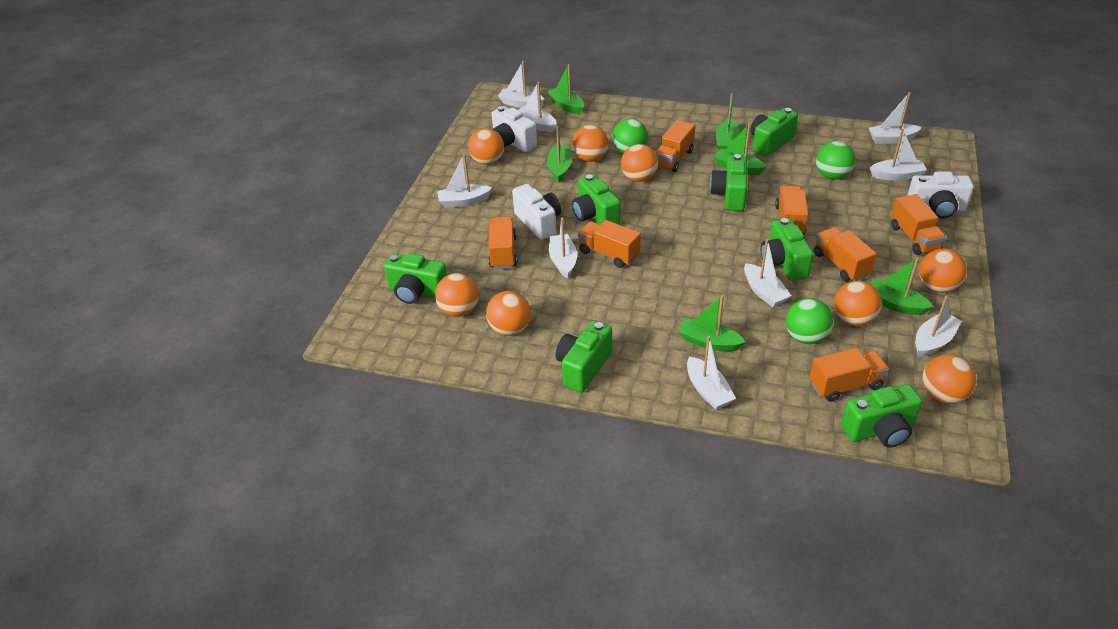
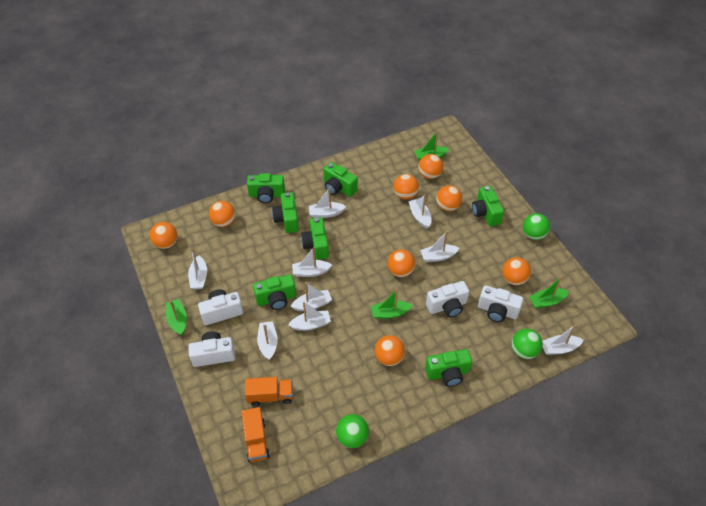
green boat: 6 -> 4
orange truck: 7 -> 2
white camera: 3 -> 4

